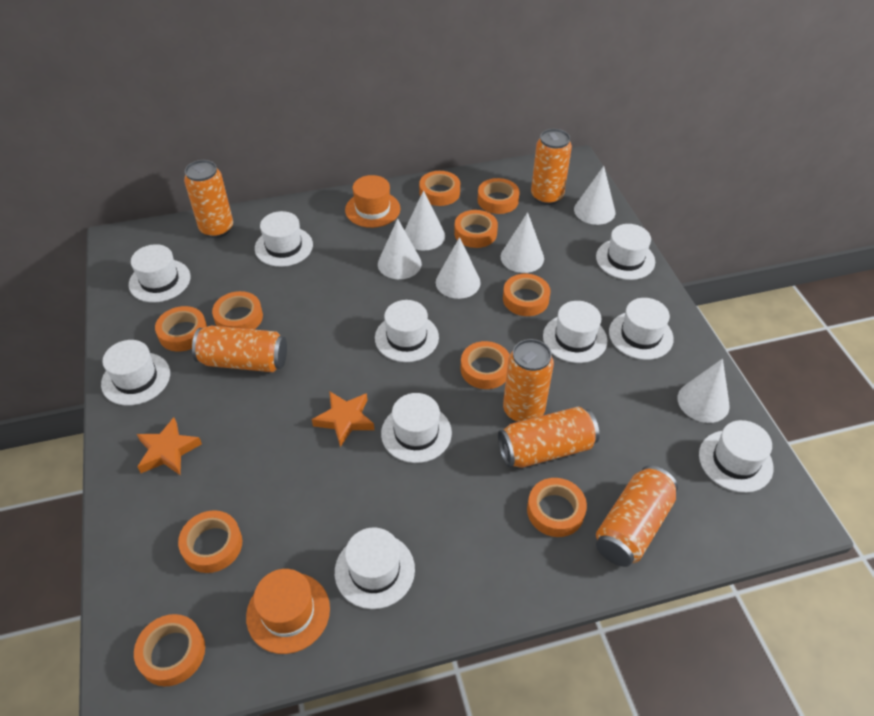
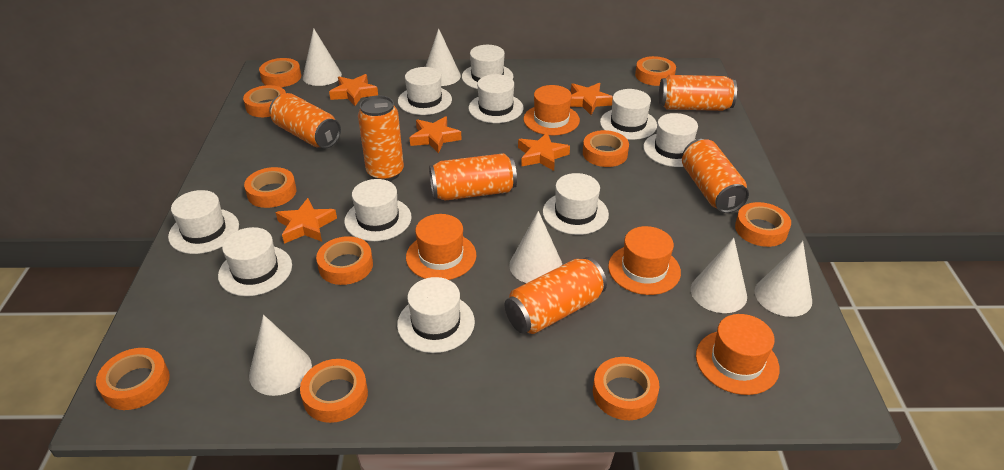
orange hat: 2 -> 4
orange star: 2 -> 5

